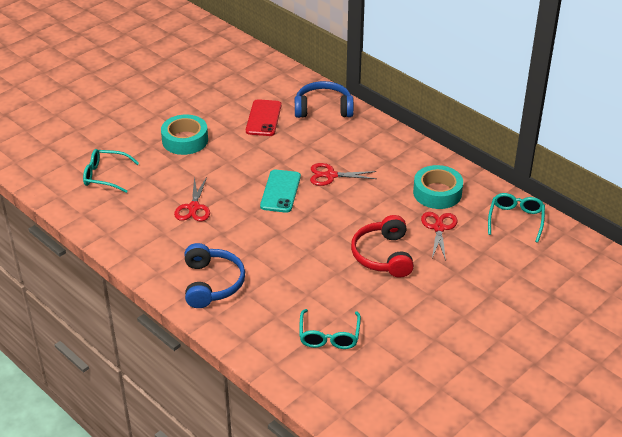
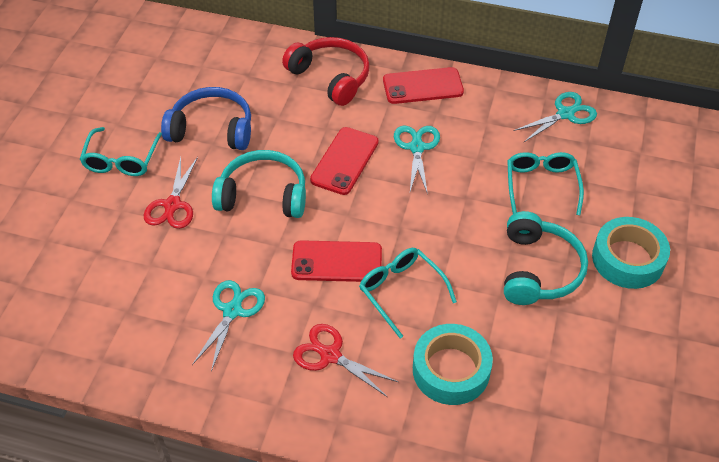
blue headphones: 2 -> 1
red phone: 1 -> 3
red scissors: 3 -> 2
turquoise headphones: 0 -> 2
turquoise phone: 1 -> 0
turquoise scissors: 0 -> 3

